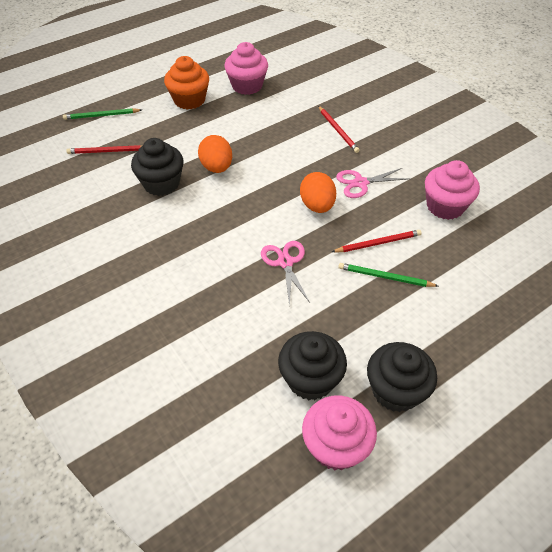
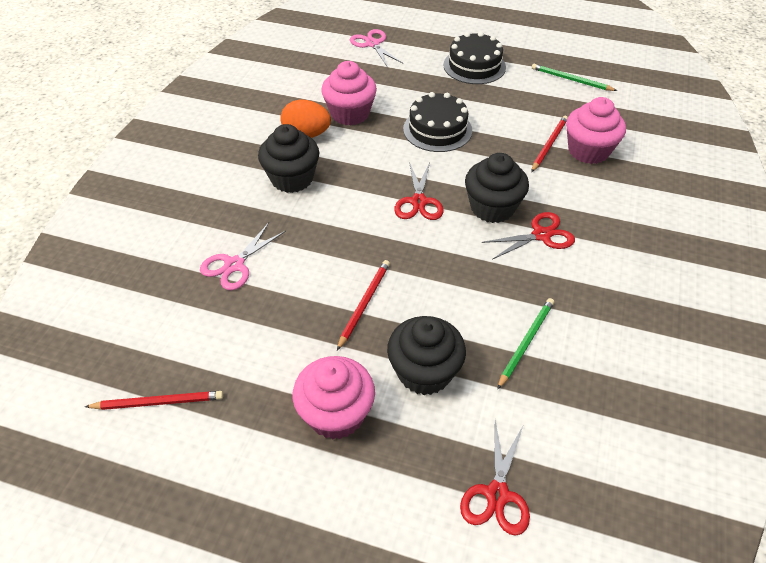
black cake: 0 -> 2
orange cupcake: 1 -> 0
orange egg: 2 -> 1
red scissors: 0 -> 3

